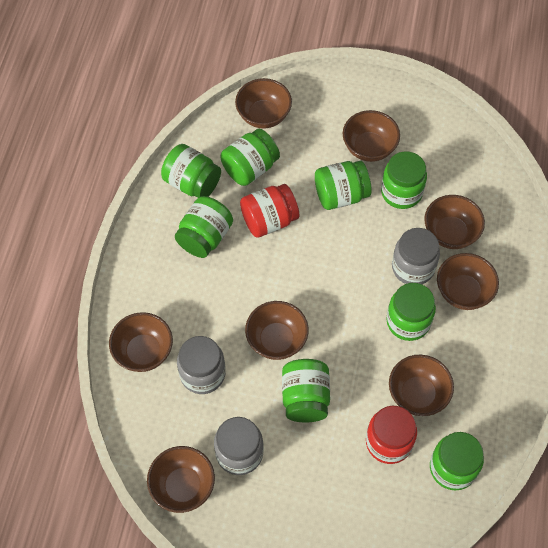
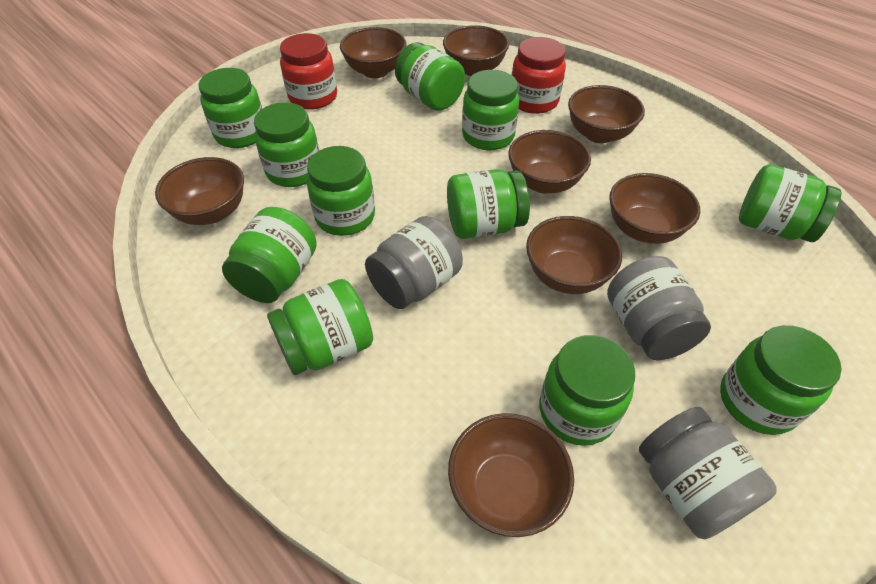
green jar: 8 -> 11

